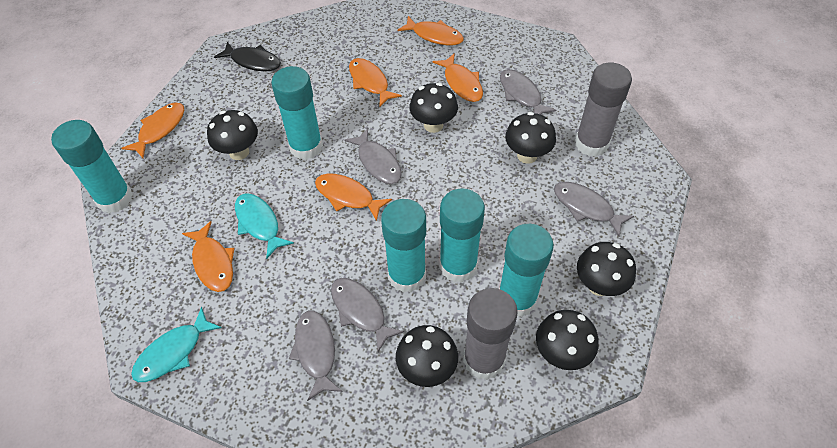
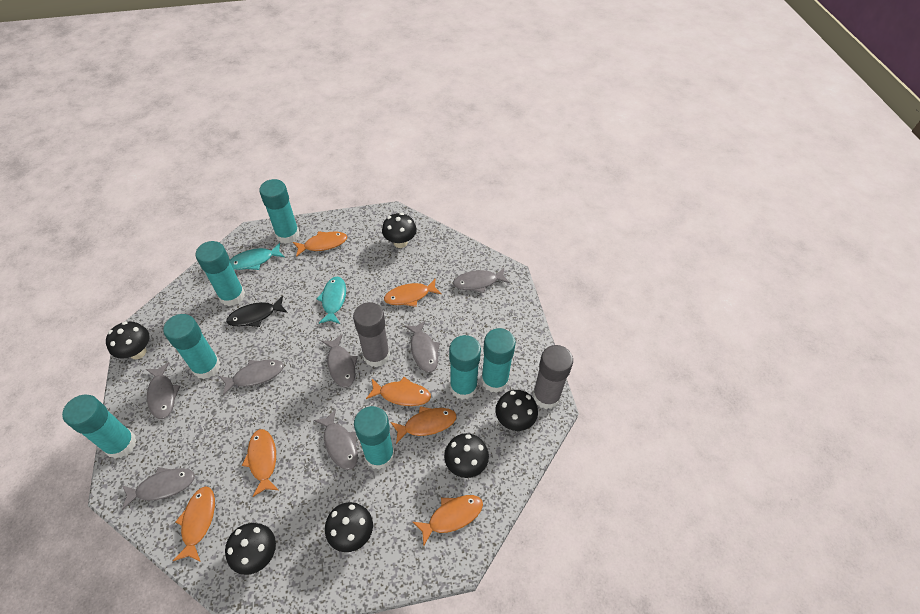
grey fish: 5 -> 7
orange fish: 6 -> 7
turquoise glue stick: 5 -> 7

